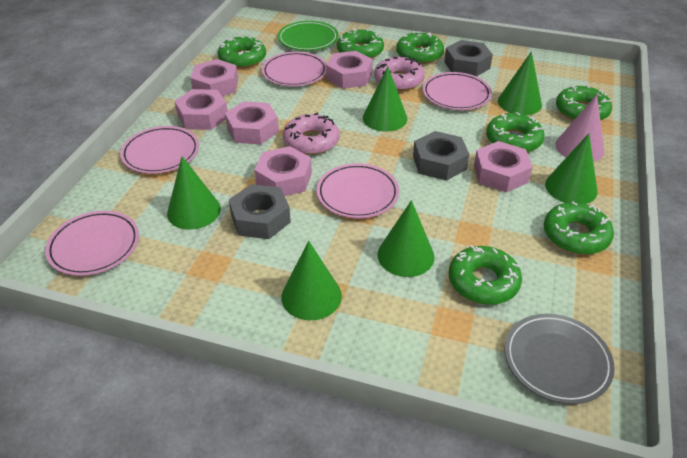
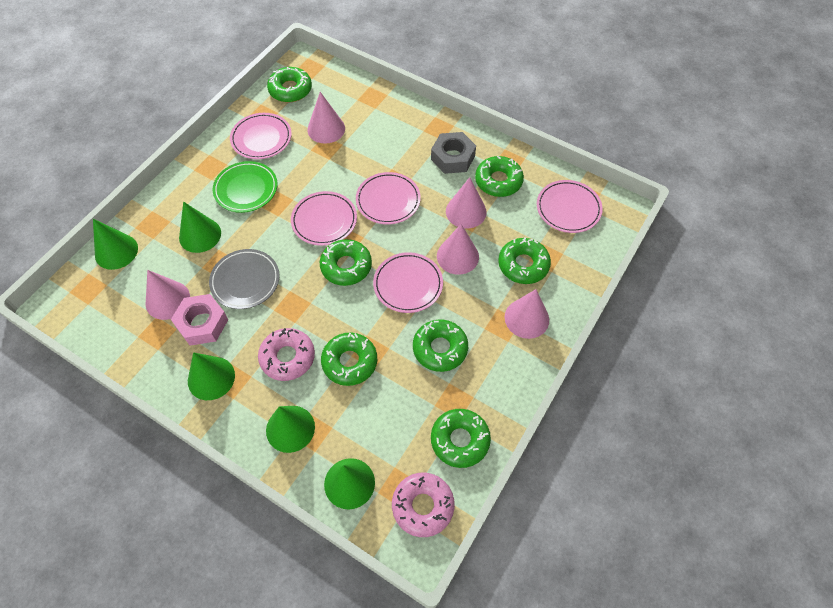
green cone: 6 -> 5
grey nut: 3 -> 1
pink cone: 1 -> 5
pink nut: 6 -> 1

